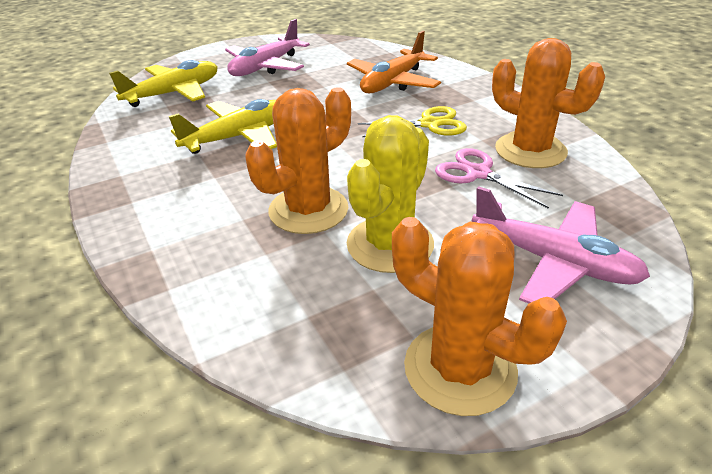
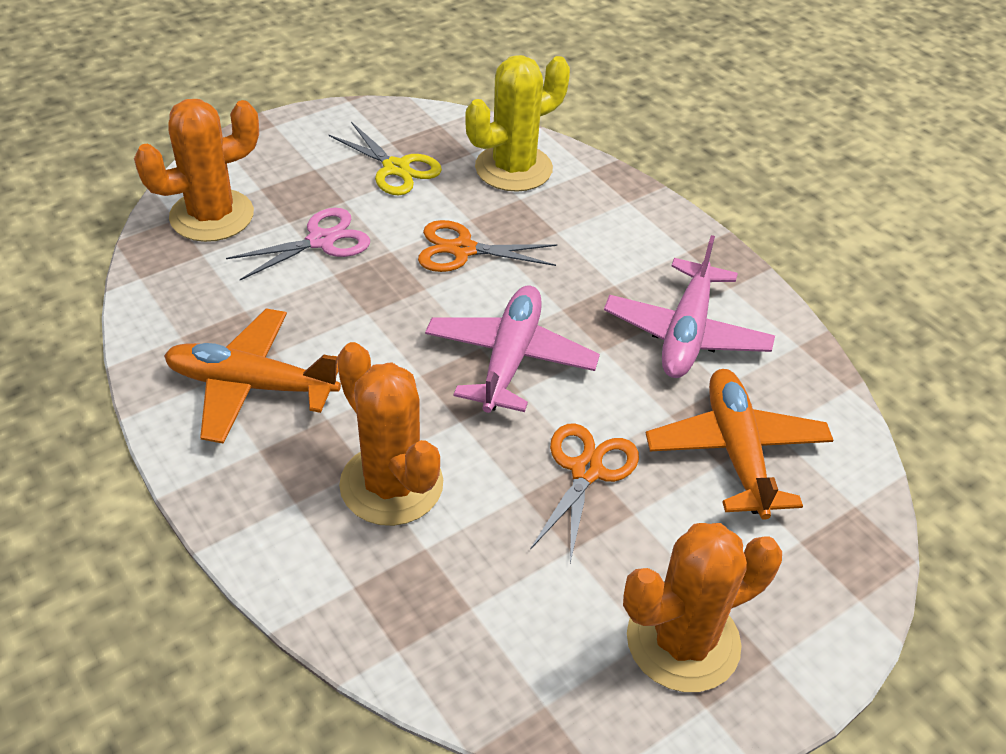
orange plane: 1 -> 2
orange scissors: 0 -> 2
yellow plane: 2 -> 0

